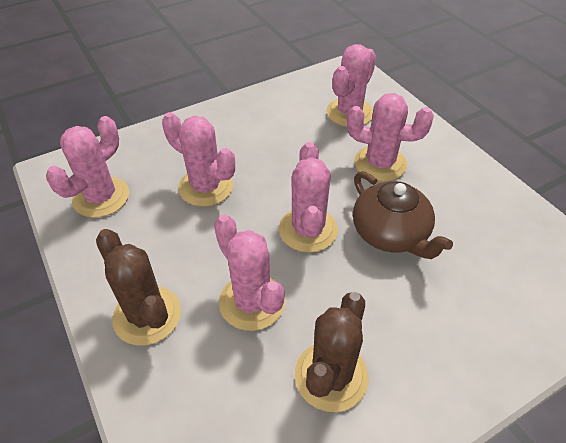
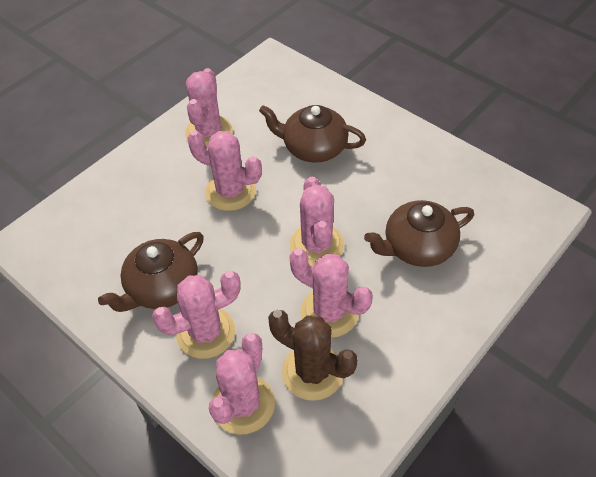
brown cactus: 2 -> 1
brown teapot: 1 -> 3

